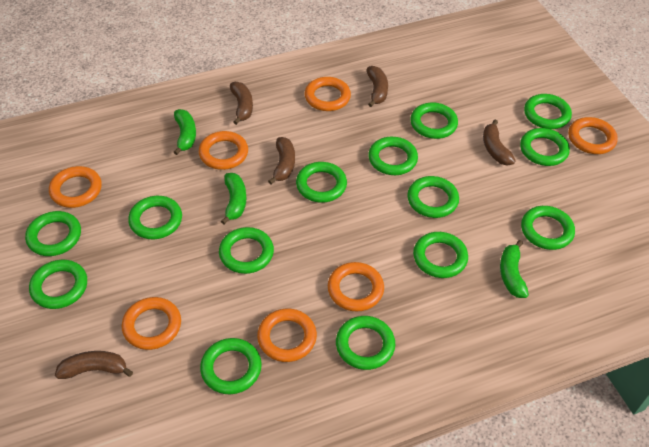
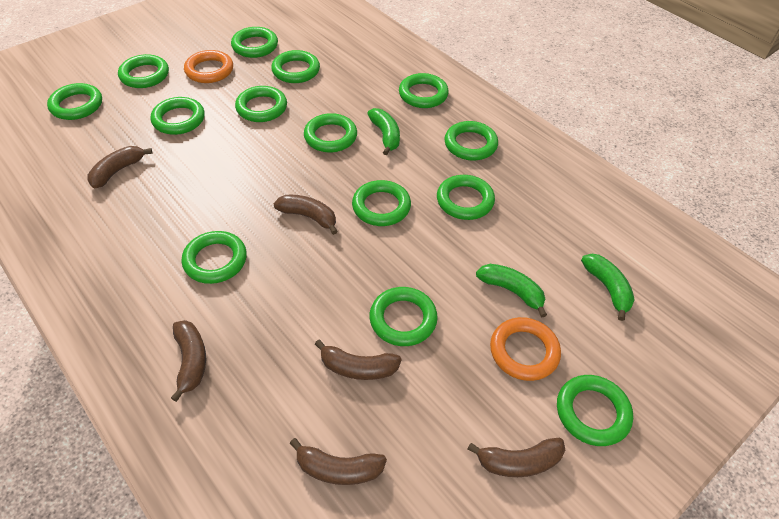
brown banana: 5 -> 6
orange ring: 7 -> 2

